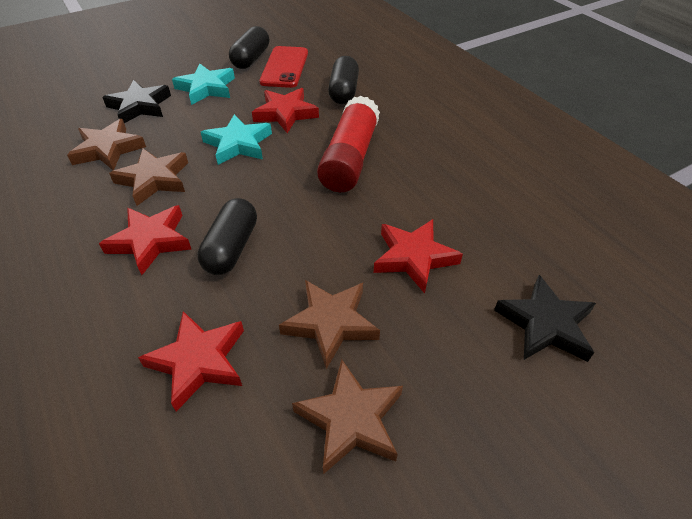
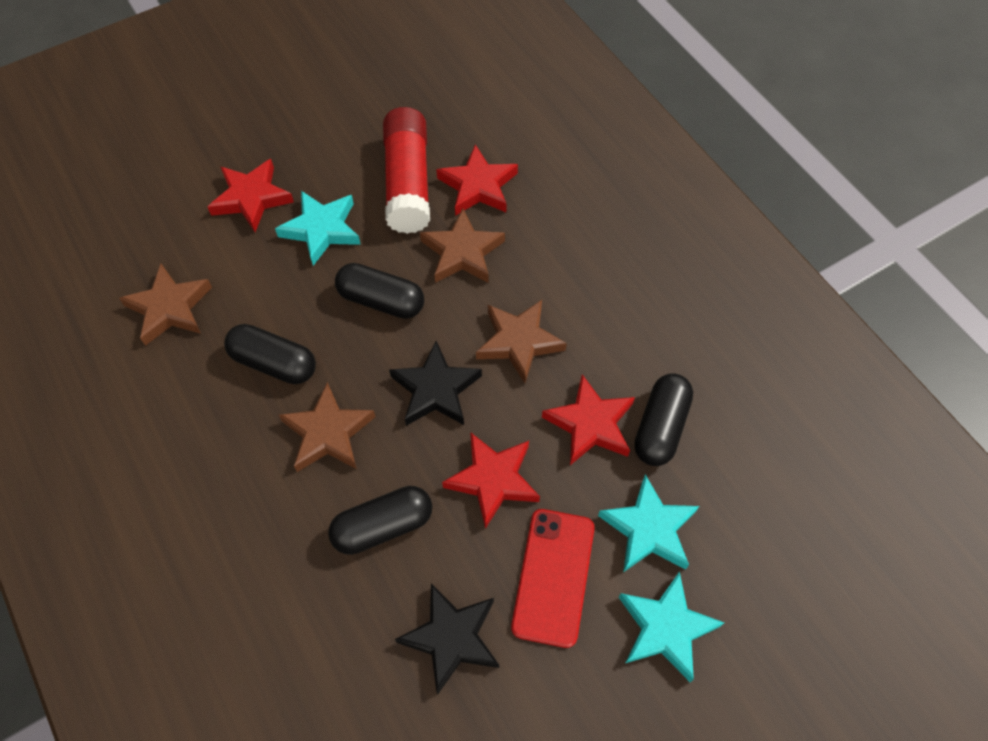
black capsule: 3 -> 4
turquoise star: 2 -> 3

